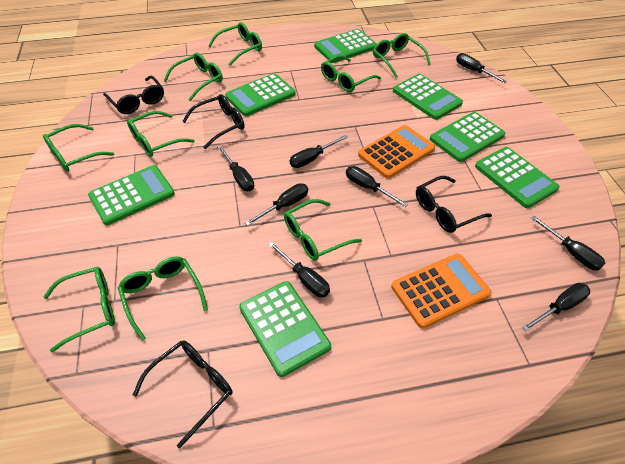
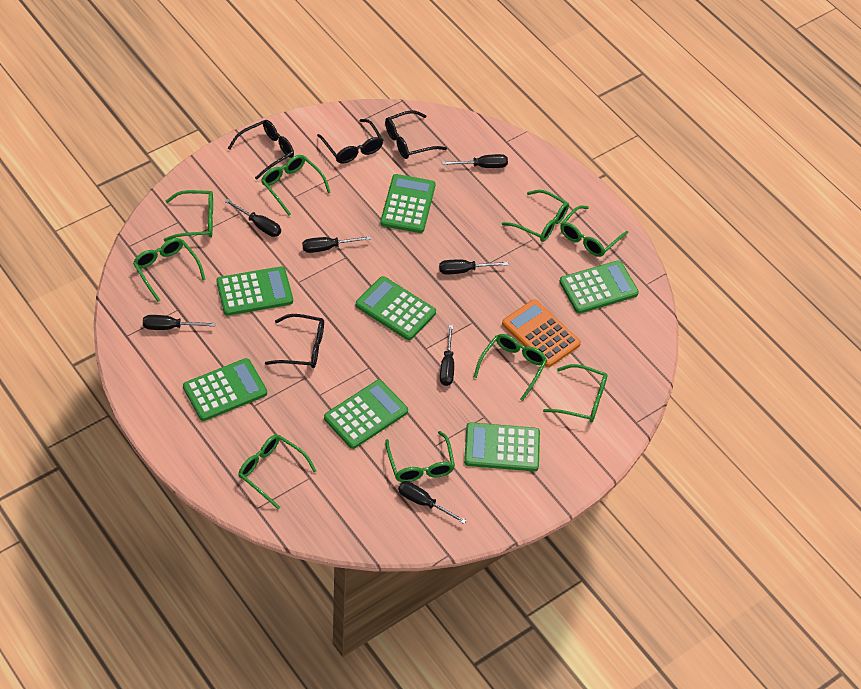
black screwdriver: 8 -> 7
orange calculator: 2 -> 1

